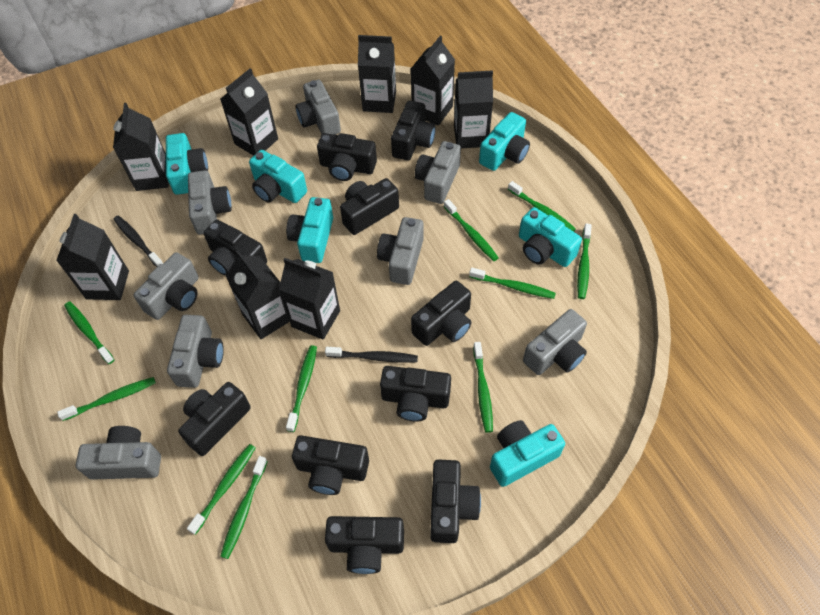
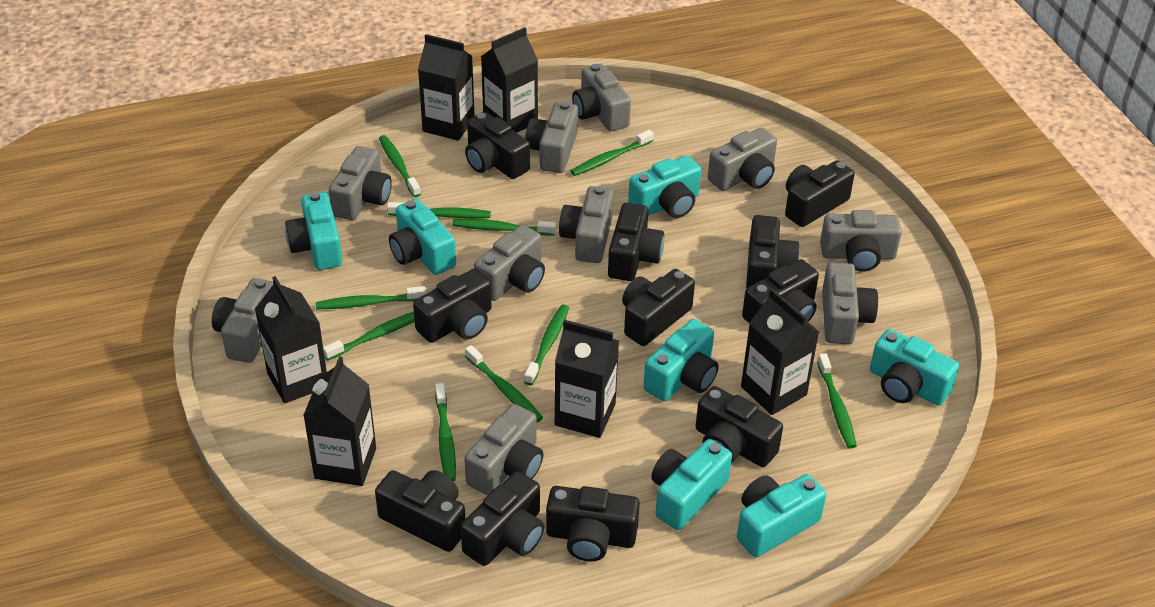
black camera: 10 -> 11
black carton: 8 -> 6
black toothbrush: 2 -> 0
grey camera: 8 -> 10
turquoise camera: 6 -> 7

